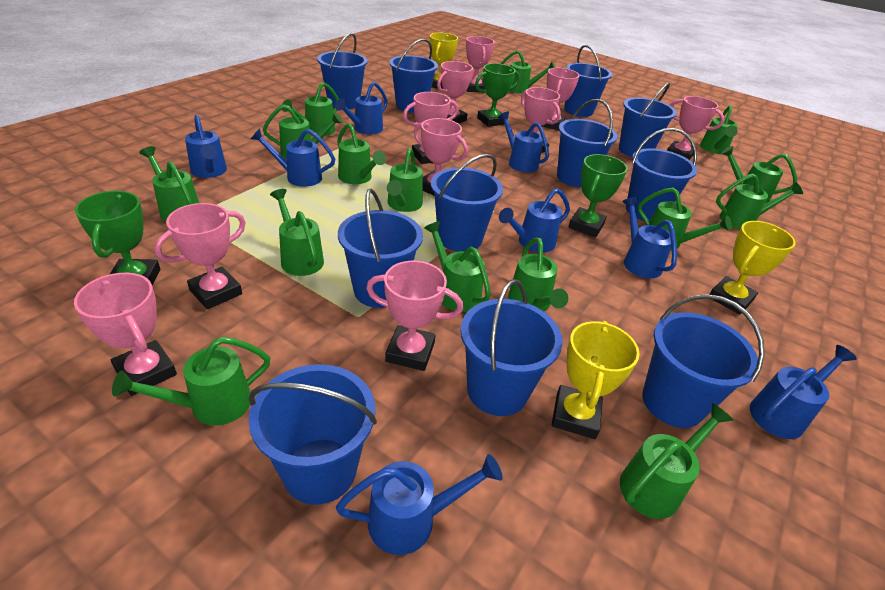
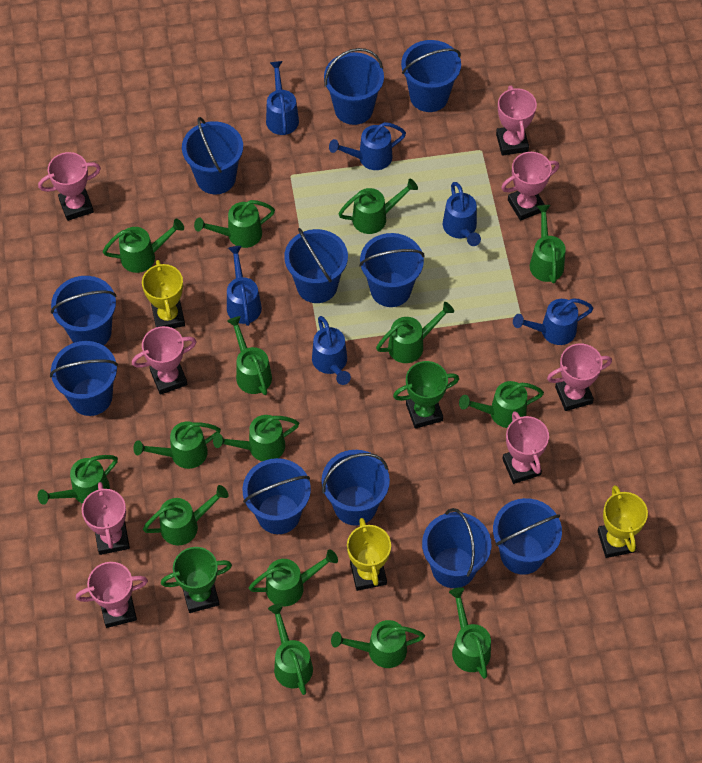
blue watering can: 8 -> 6
green trophy: 3 -> 2
pink trophy: 10 -> 8

